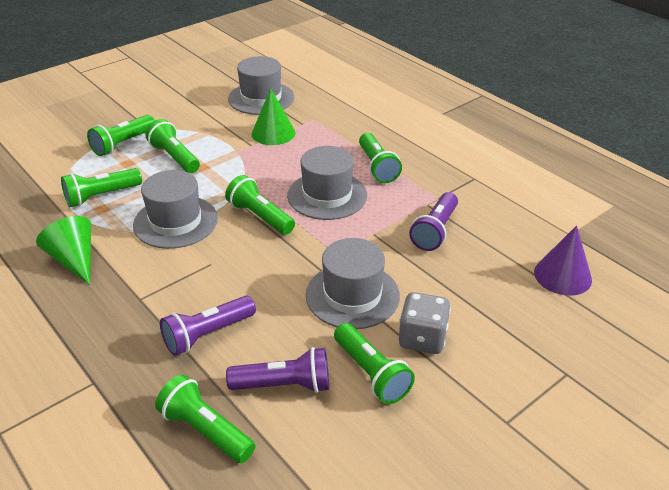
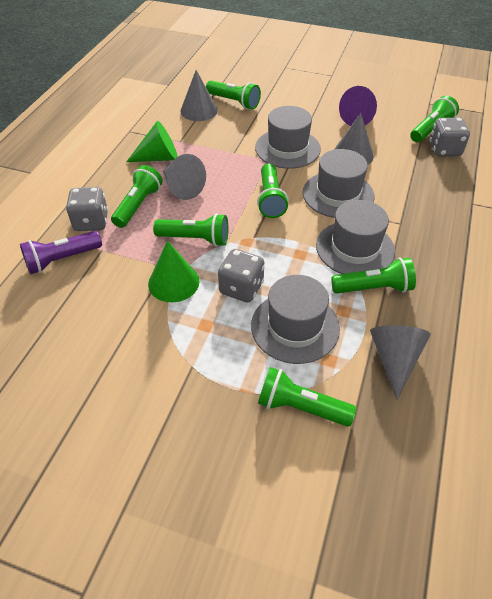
grey cone: 0 -> 4
grey dice: 1 -> 3
purple flashlight: 3 -> 1

